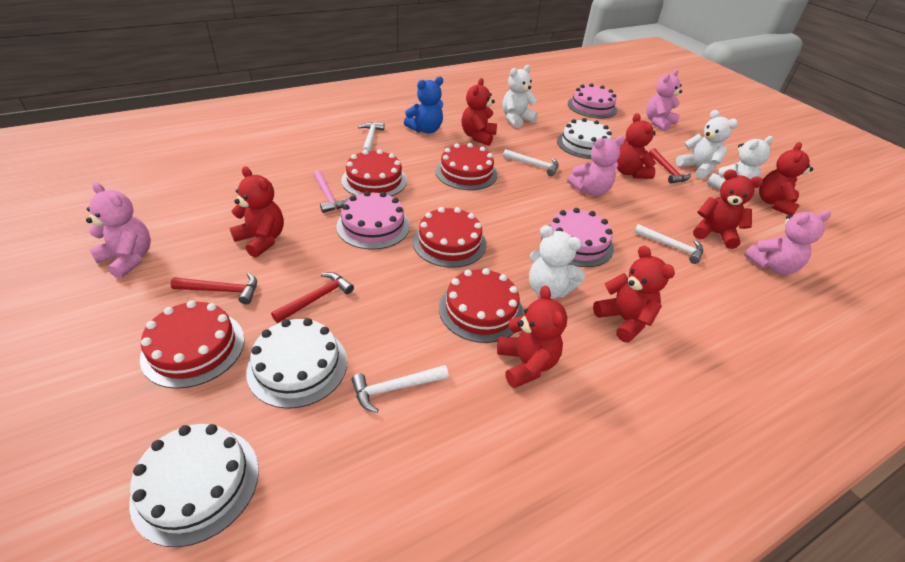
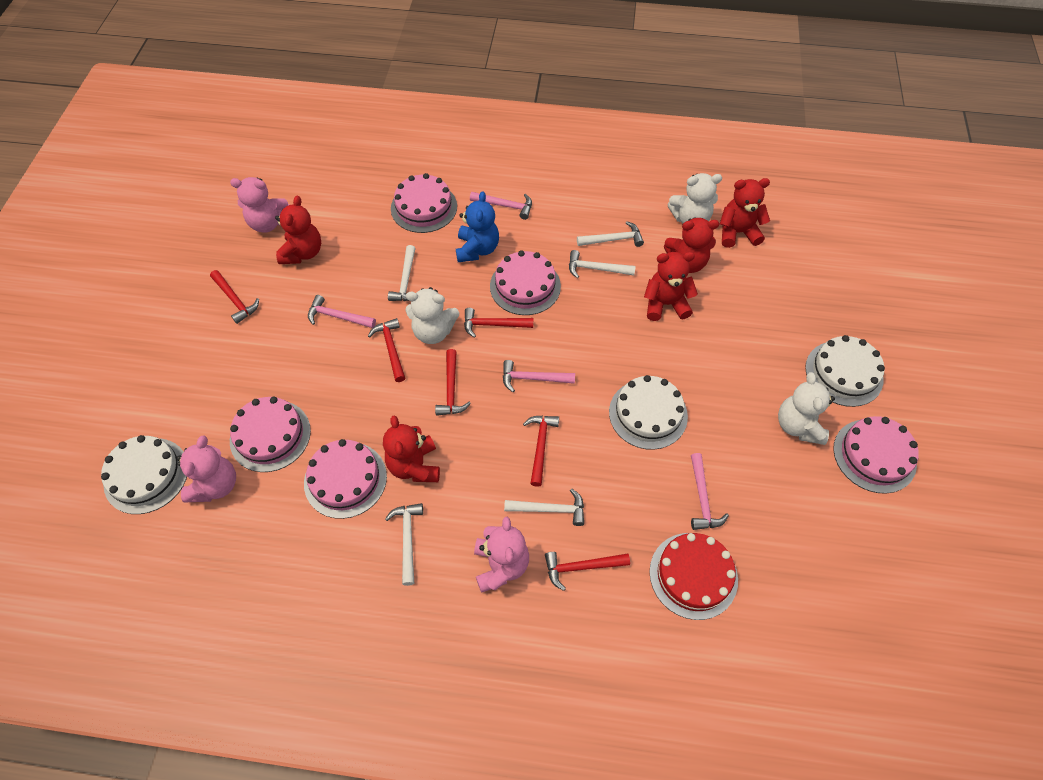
pink cake: 3 -> 5
pink hammer: 1 -> 4
pink teddy bear: 4 -> 3
red cake: 5 -> 1
red hammer: 3 -> 6
red teddy bear: 7 -> 5
white hammer: 4 -> 5
white teddy bear: 4 -> 3

